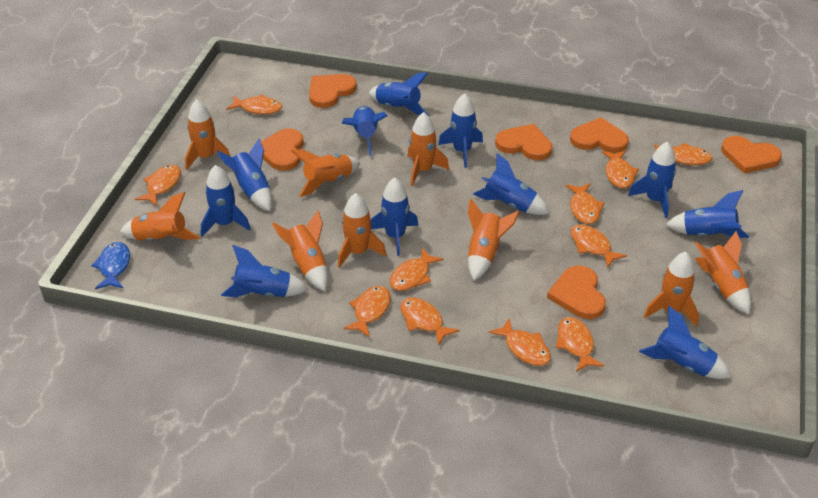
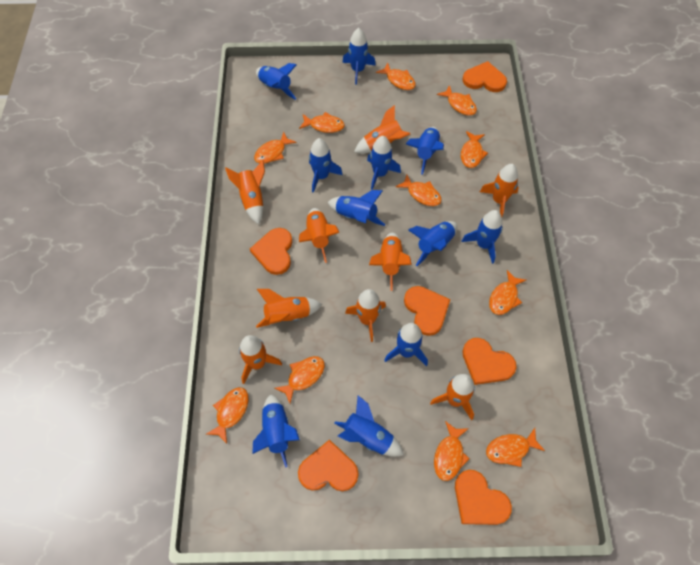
blue fish: 1 -> 0

